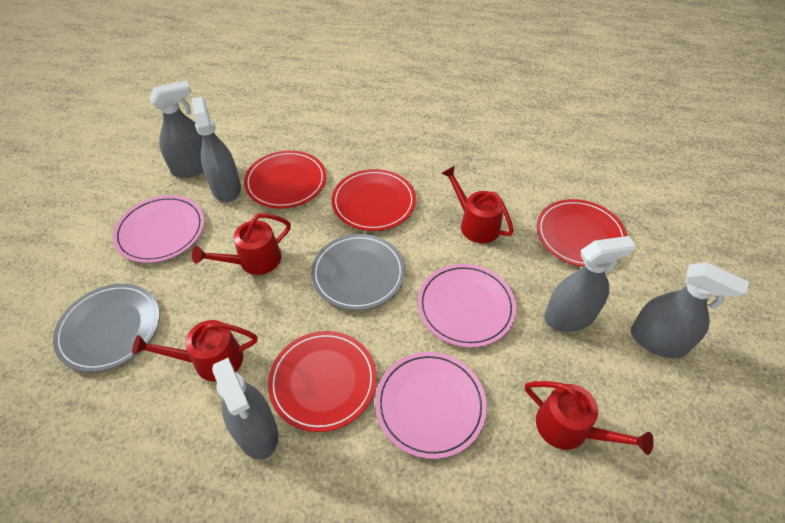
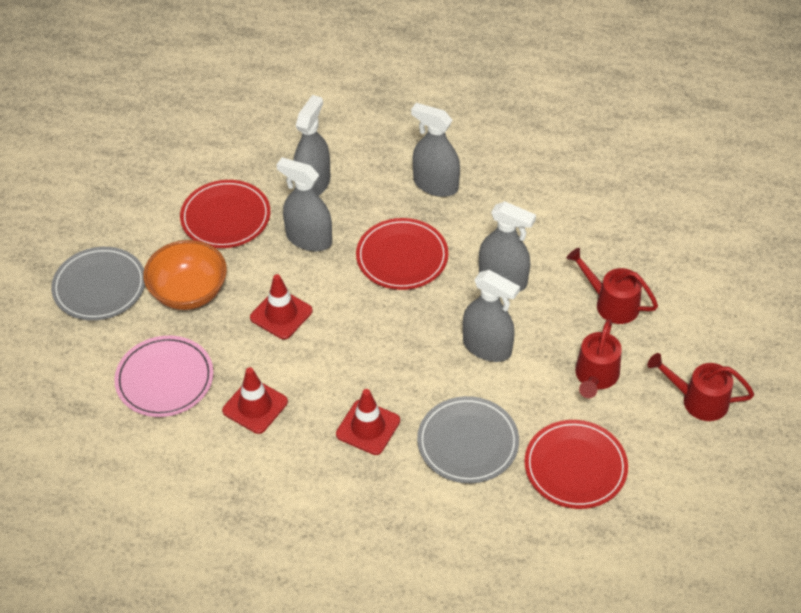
orange bowl: 0 -> 1
pink plate: 3 -> 1
red plate: 4 -> 3
red traffic cone: 0 -> 3
red watering can: 4 -> 3

